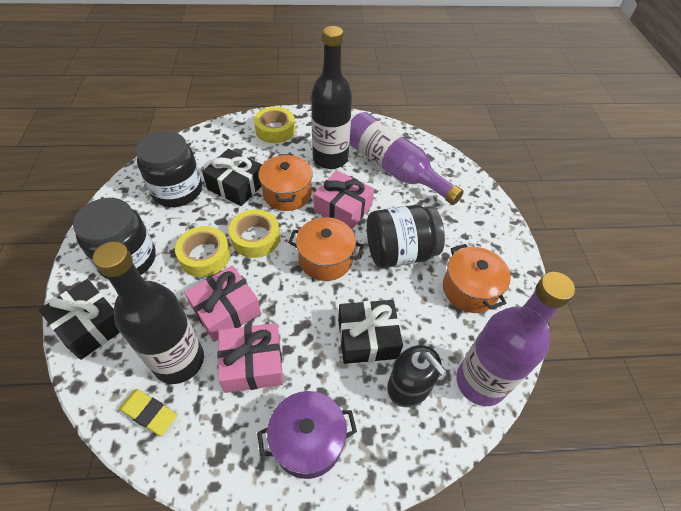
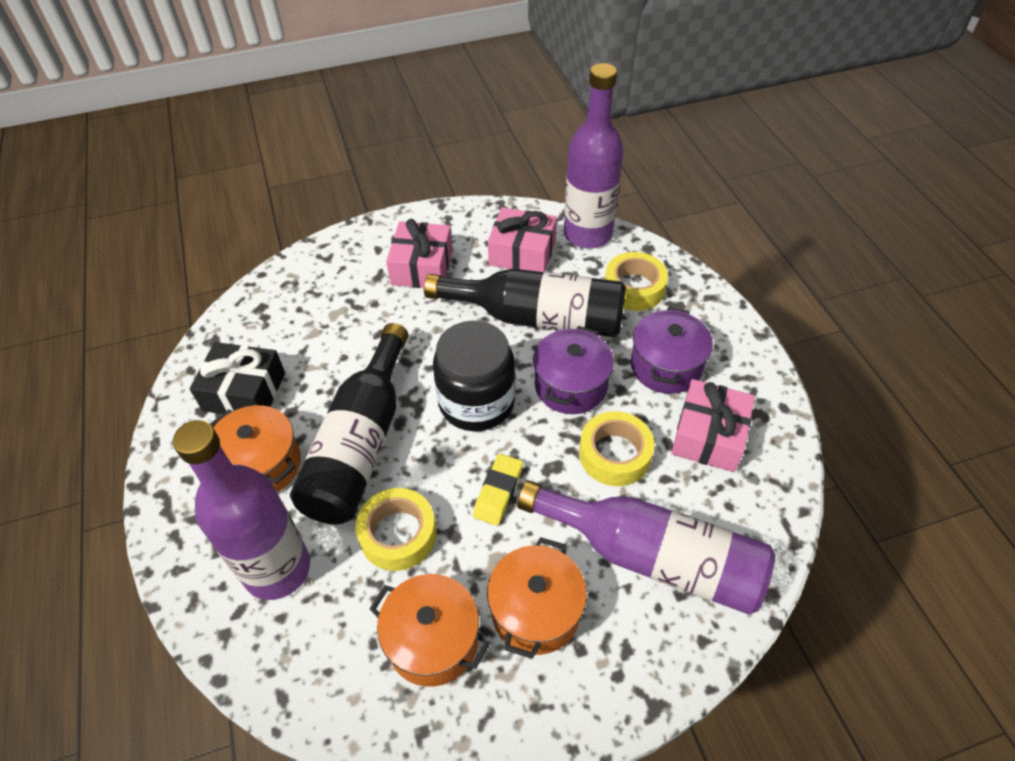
black gift: 3 -> 1
black jar: 3 -> 1
black soap dispenser: 1 -> 0
purple bottle: 2 -> 3
purple pot: 1 -> 2

